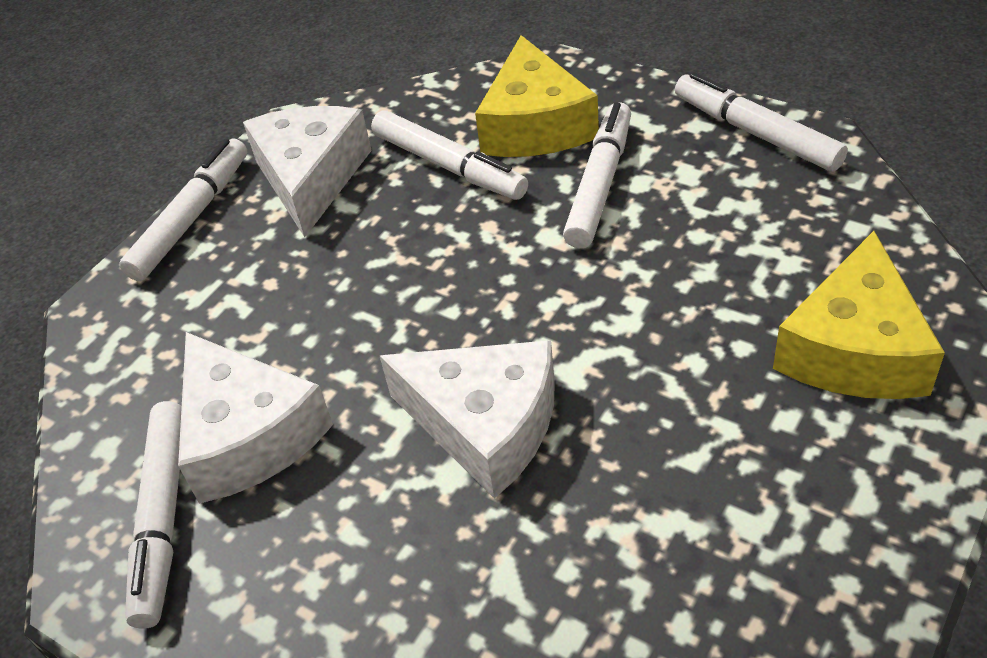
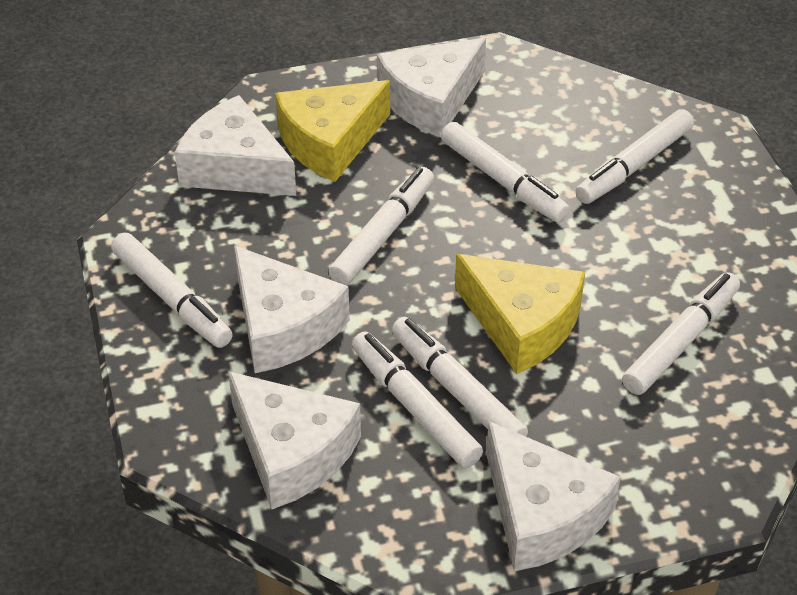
white cheese: 3 -> 5
white marker: 5 -> 7

